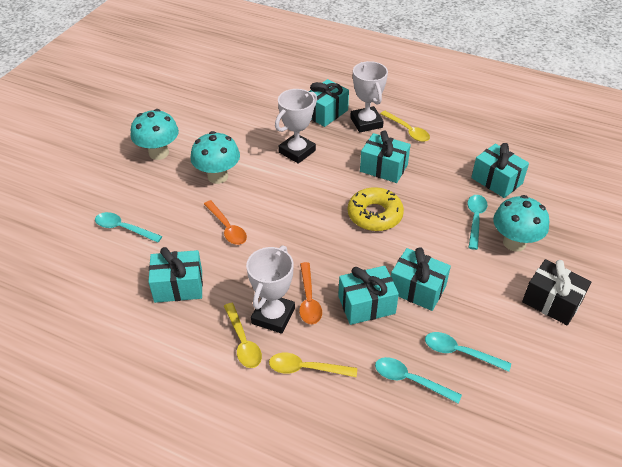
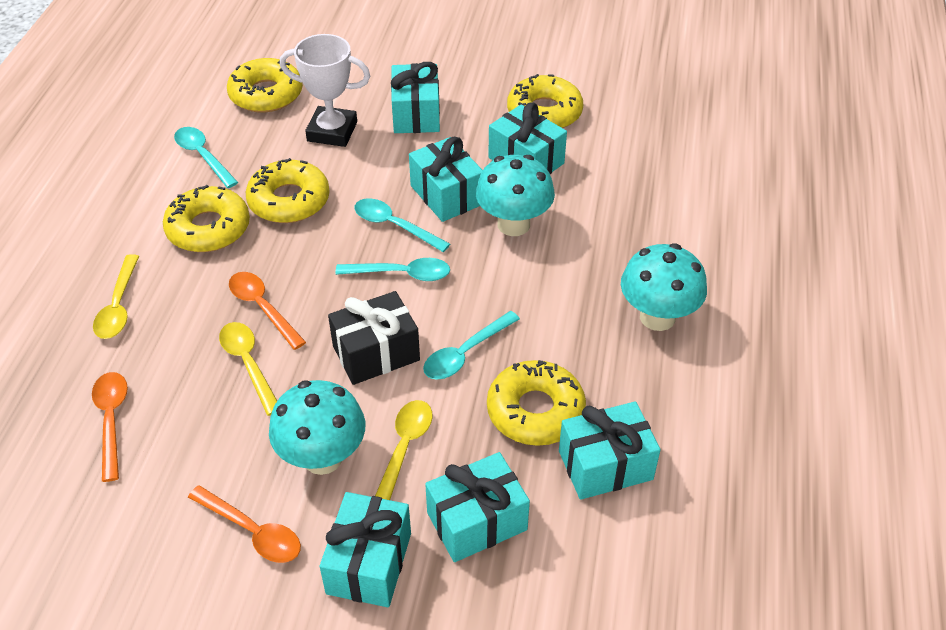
orange spoon: 2 -> 3
white trophy: 3 -> 1
yellow donut: 1 -> 5

